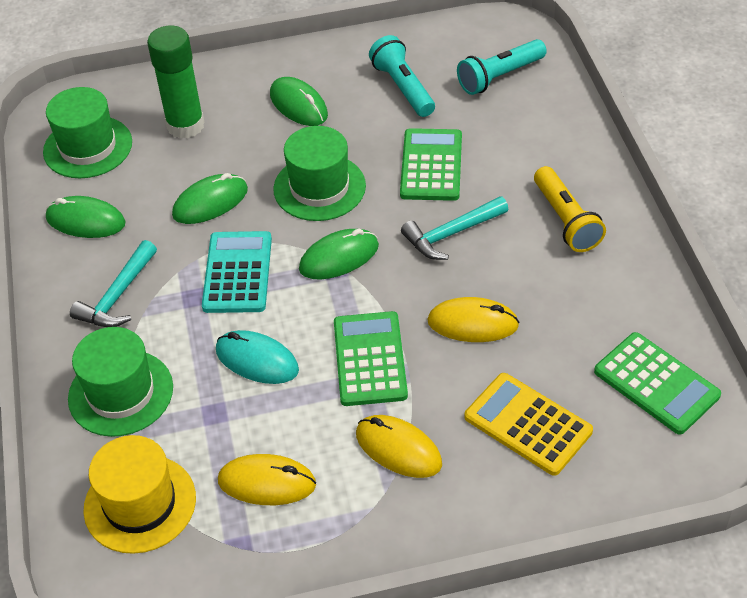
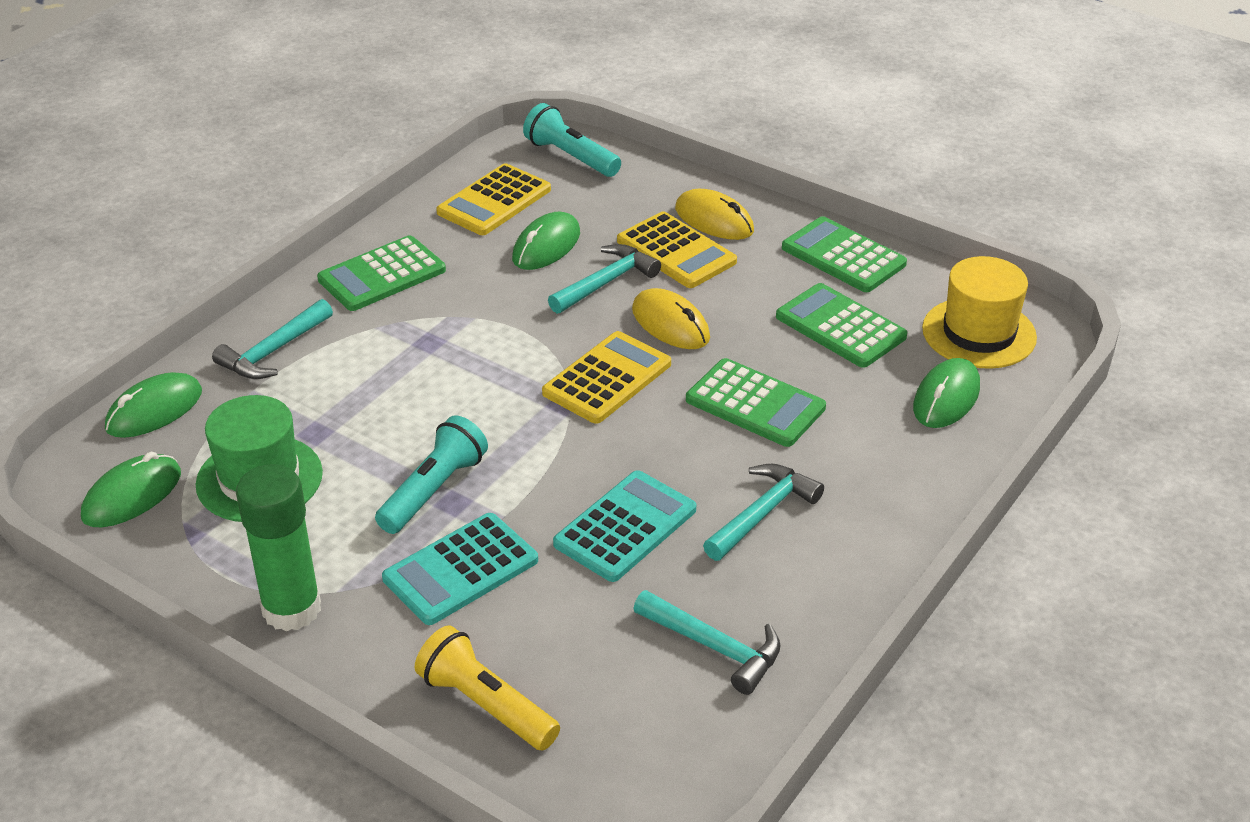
green calculator: 3 -> 4
green hat: 3 -> 1
turquoise calculator: 1 -> 2
turquoise hammer: 2 -> 4
turquoise mouse: 1 -> 0
yellow calculator: 1 -> 3
yellow mouse: 3 -> 2

